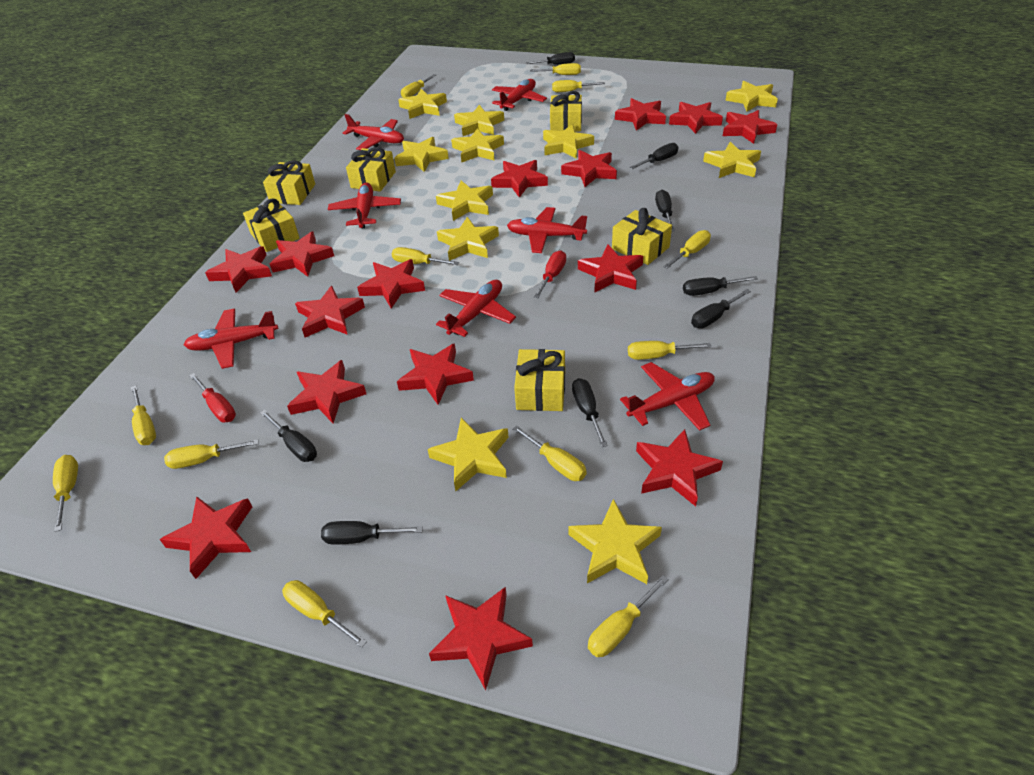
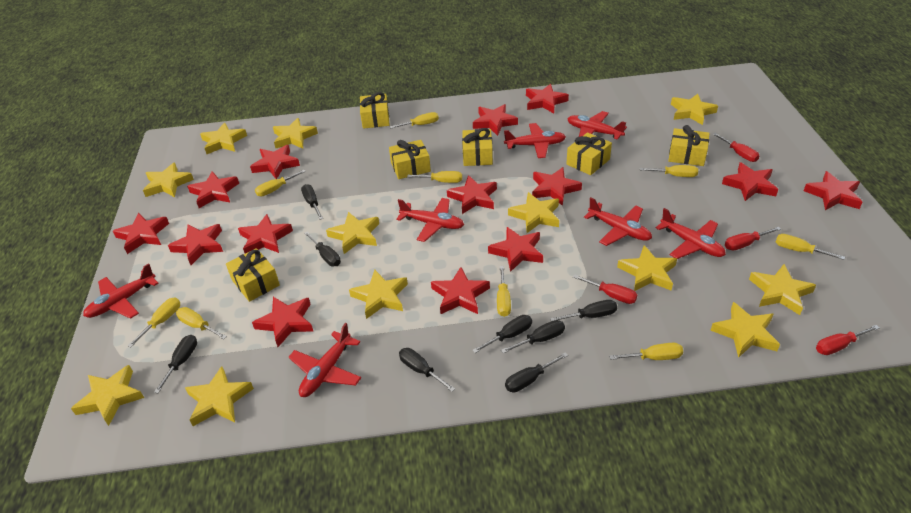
red screwdriver: 2 -> 4
red star: 15 -> 14
yellow screwdriver: 12 -> 9
yellow star: 11 -> 12

